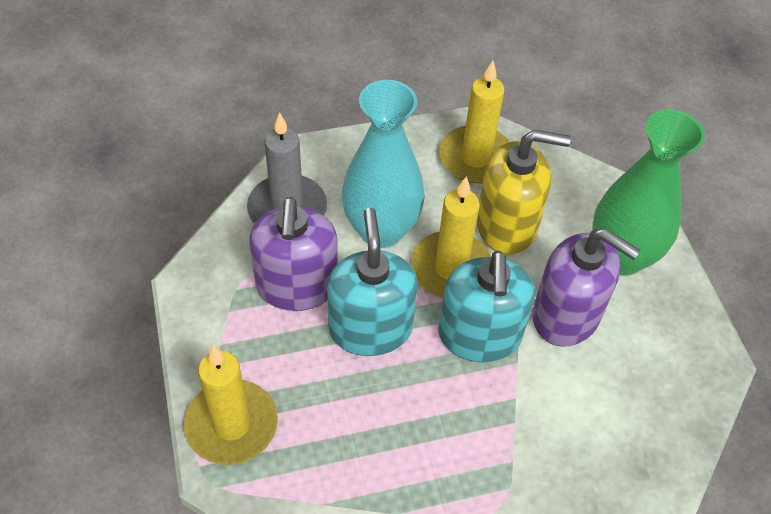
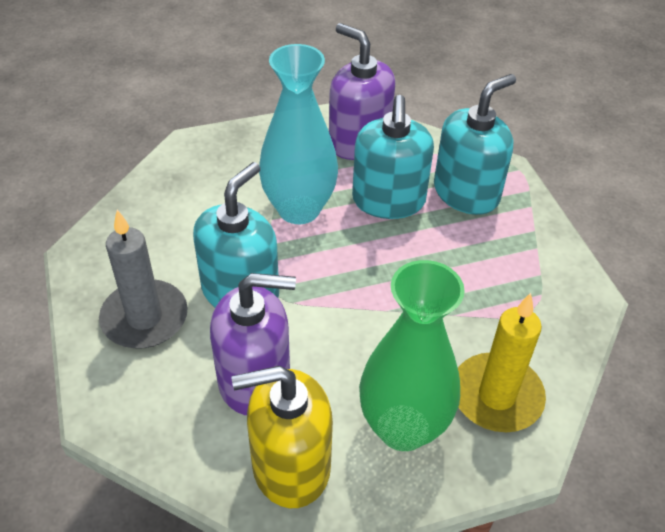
turquoise soap dispenser: 2 -> 3
yellow candle: 3 -> 1

